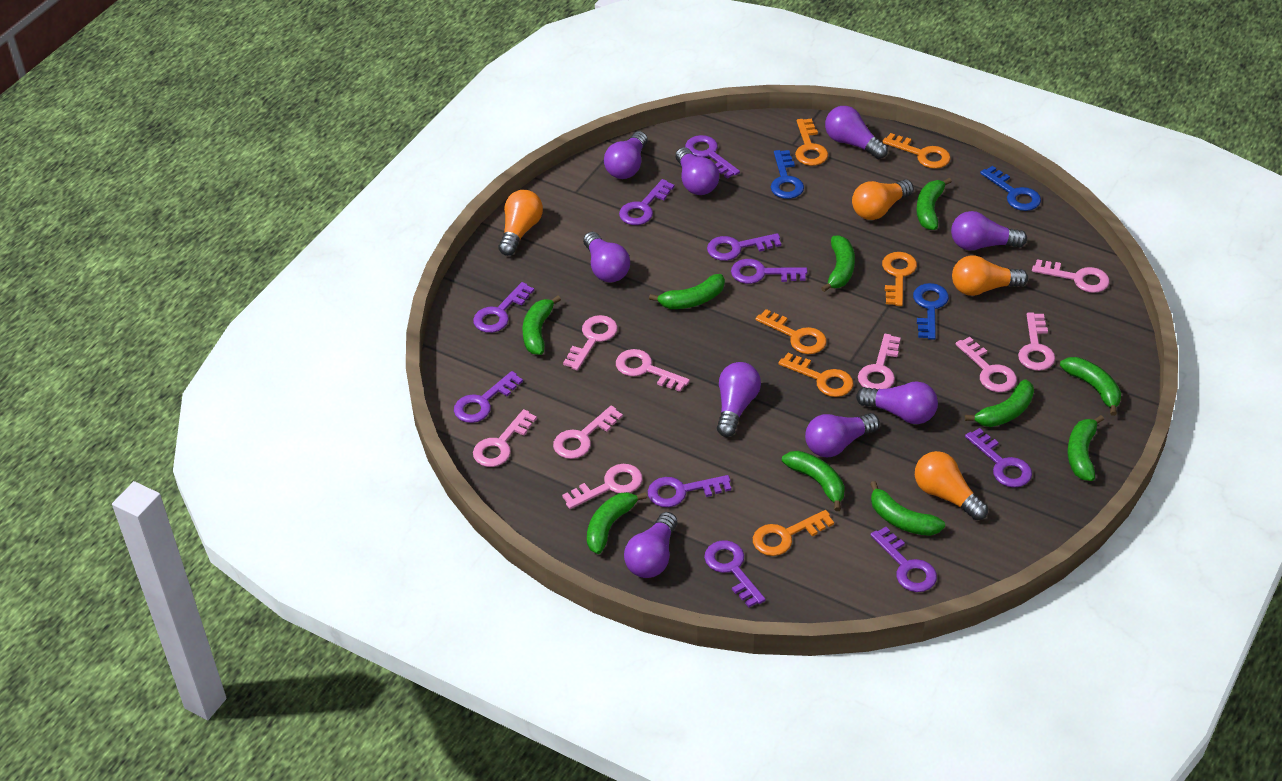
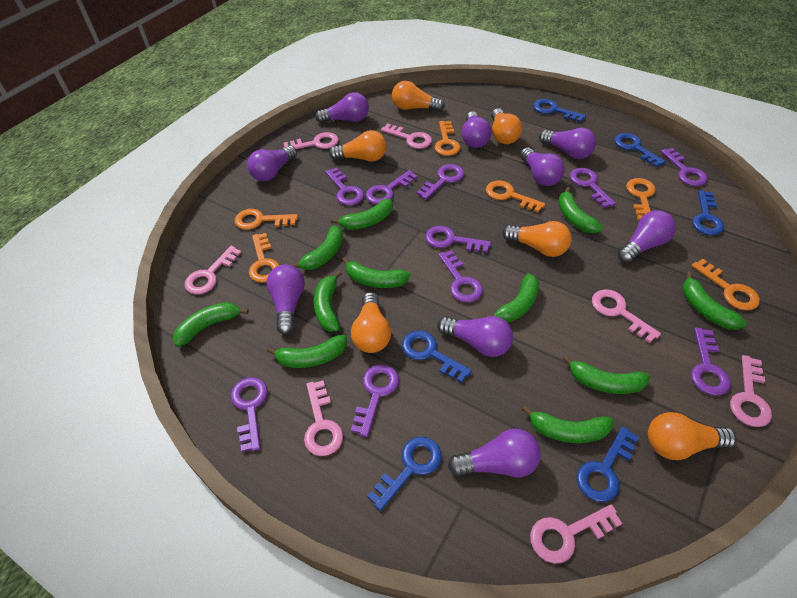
blue key: 3 -> 6
green banana: 10 -> 11
orange light bulb: 4 -> 6
pink key: 9 -> 7

